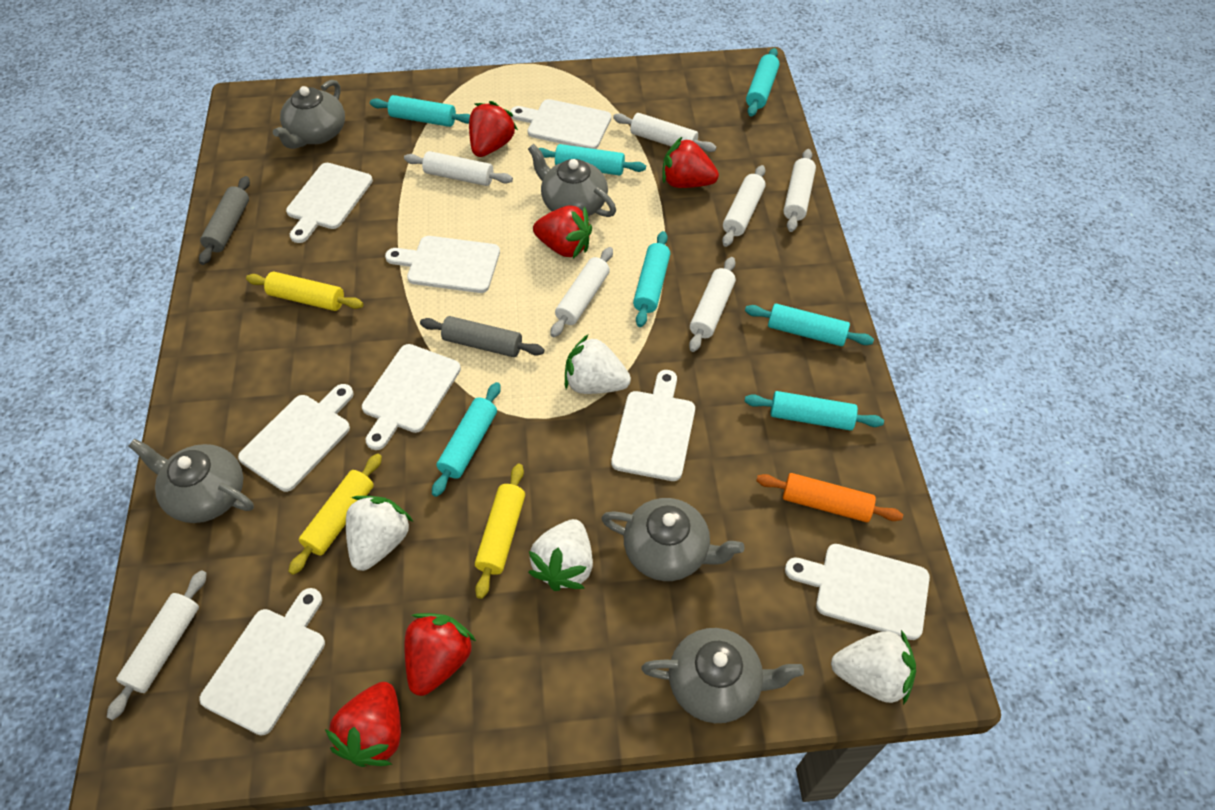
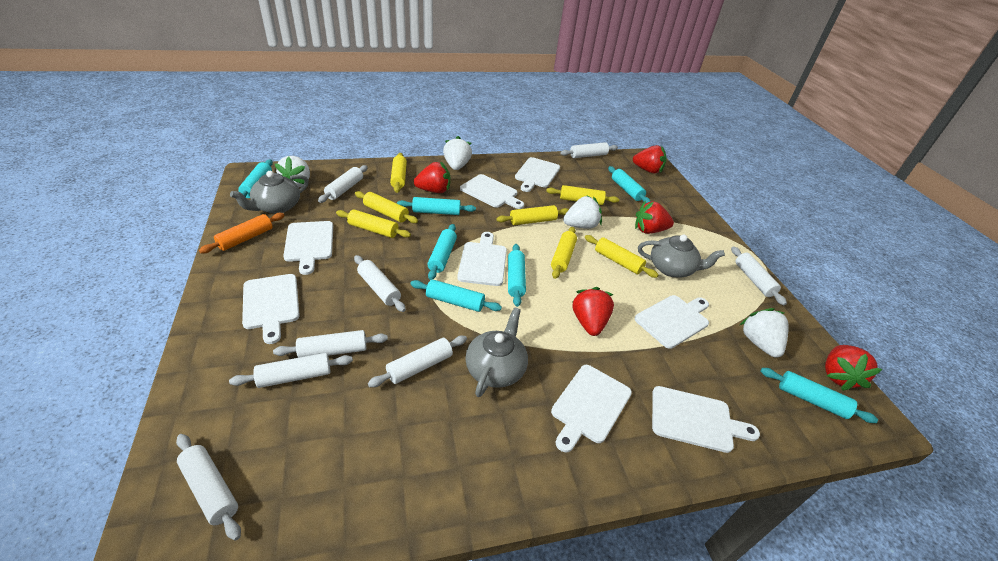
grey rolling pin: 2 -> 0
grey teapot: 5 -> 3
white rolling pin: 7 -> 8
yellow rolling pin: 3 -> 7

